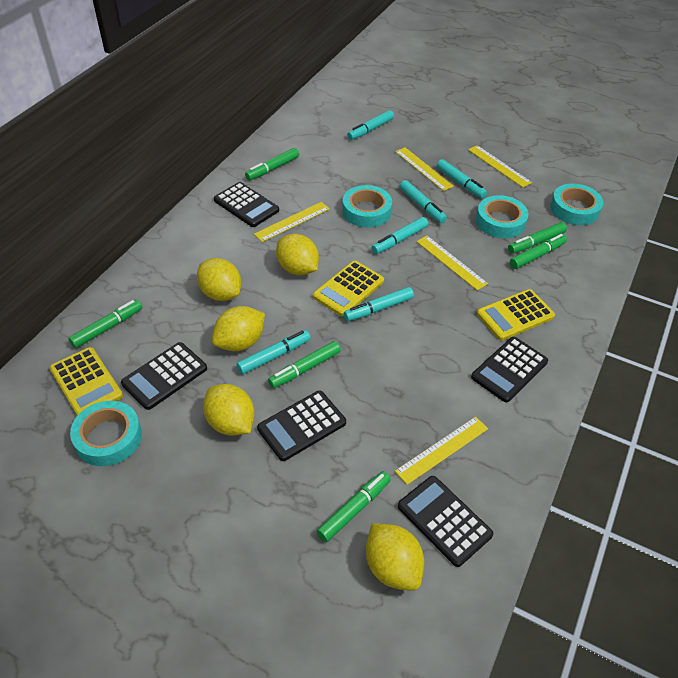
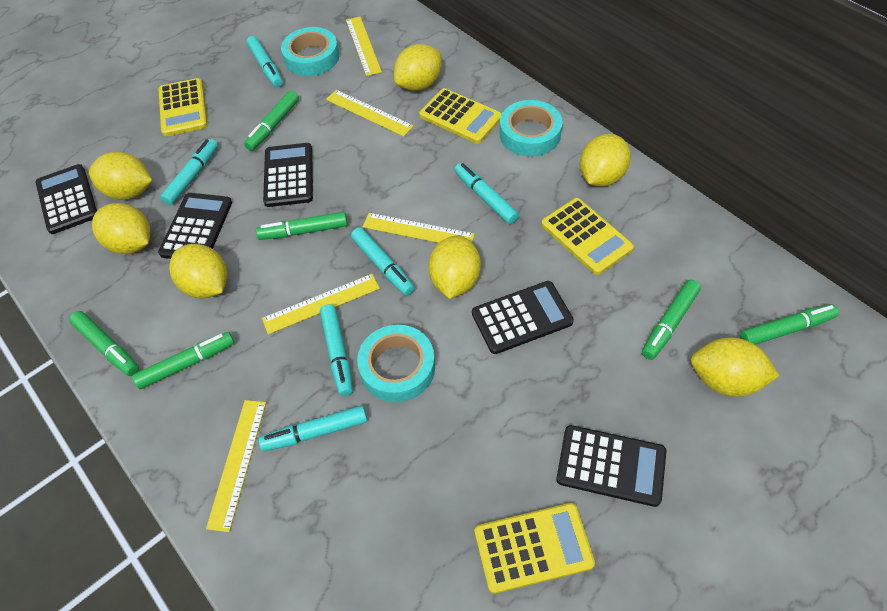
turquoise tape: 4 -> 3
yellow calculator: 3 -> 4
yellow lemon: 5 -> 7

